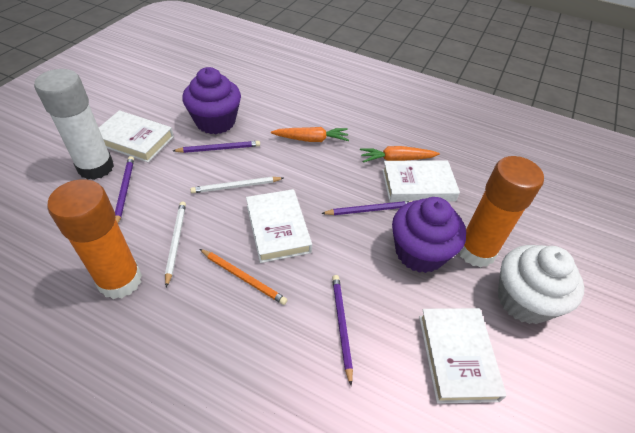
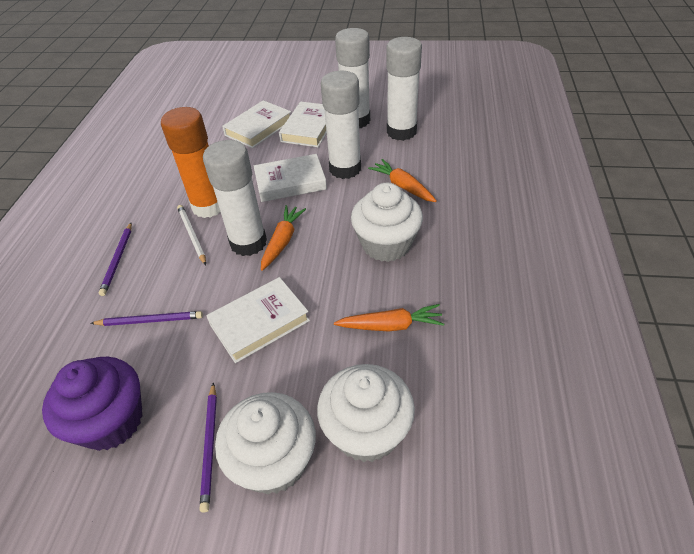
orange carrot: 2 -> 3
orange glue stick: 2 -> 1
orange pencil: 1 -> 0
purple cupcake: 2 -> 1
purple pencil: 4 -> 3
white cupcake: 1 -> 3
white glue stick: 1 -> 4
white pencil: 2 -> 1

